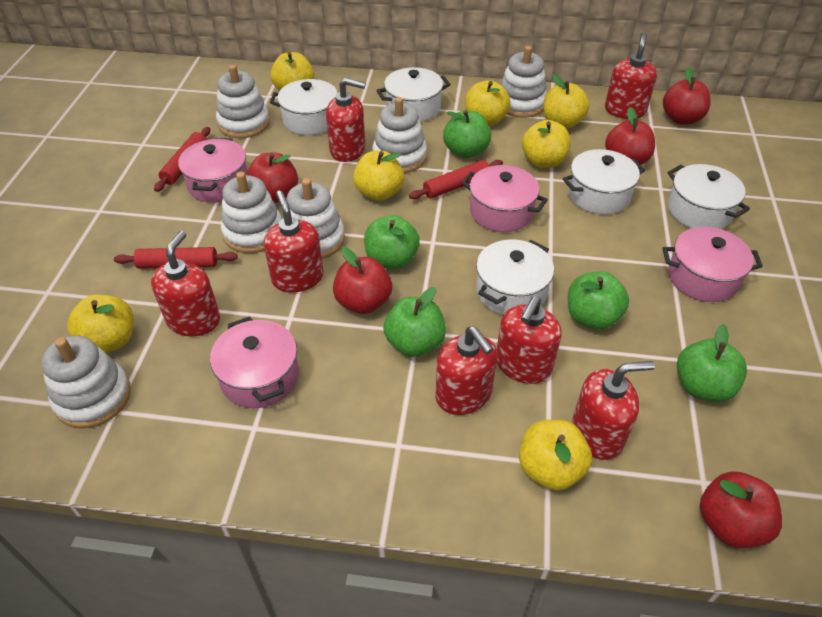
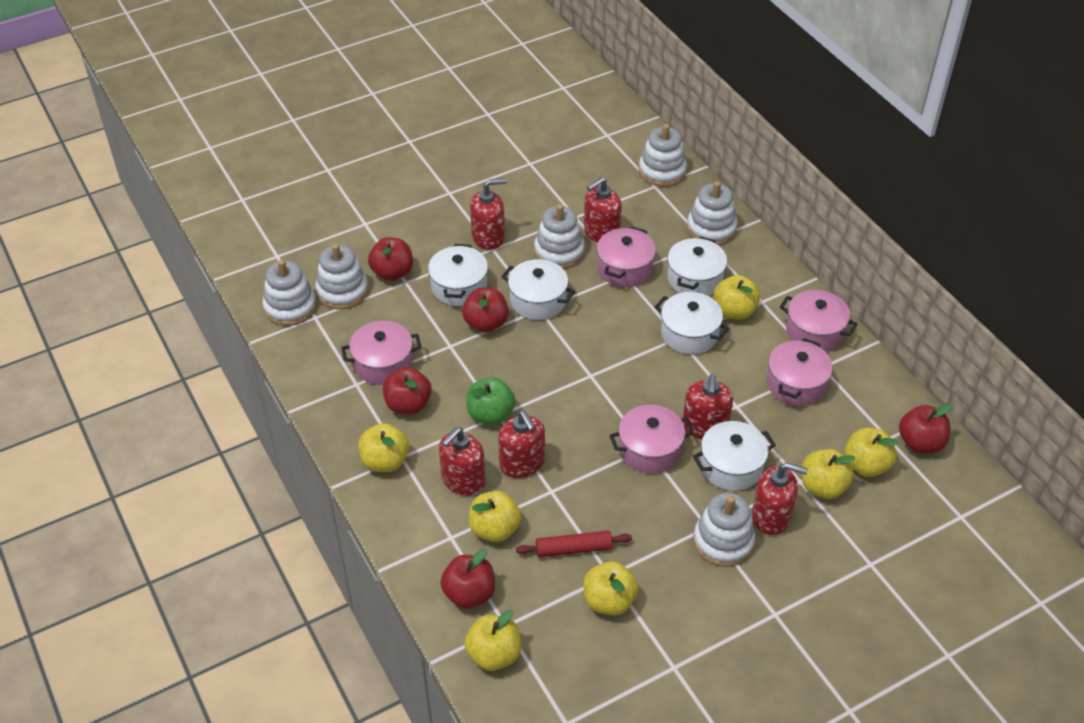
green apple: 5 -> 1
pink pot: 4 -> 5
red rolling pin: 3 -> 1
red soap dispenser: 7 -> 6

